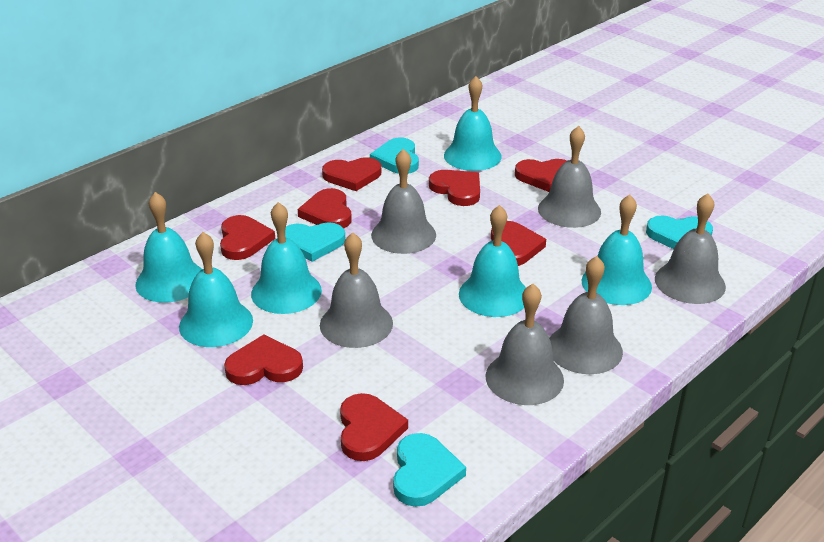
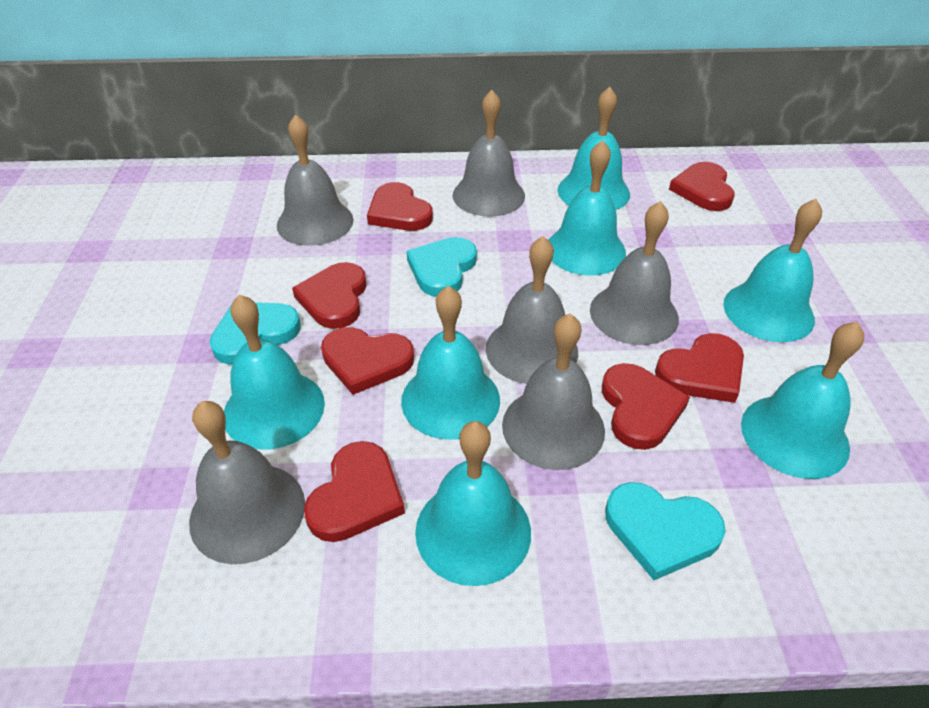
red heart: 8 -> 7
turquoise bell: 6 -> 7
turquoise heart: 4 -> 3

